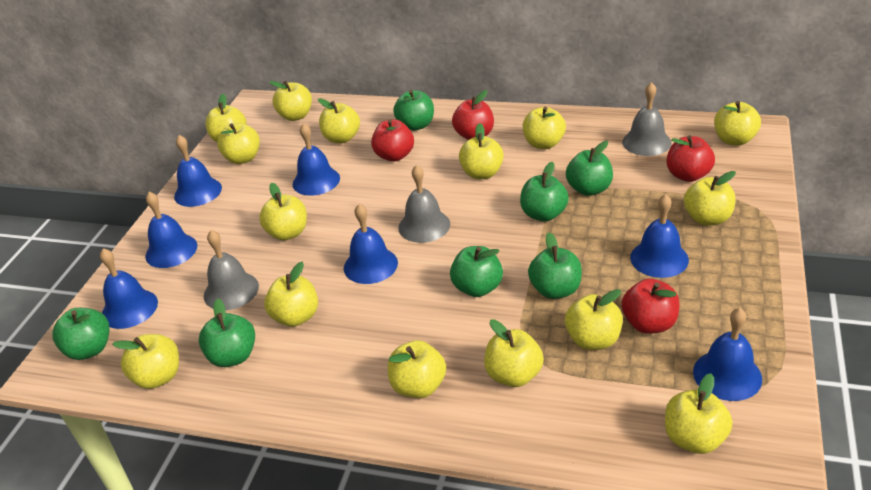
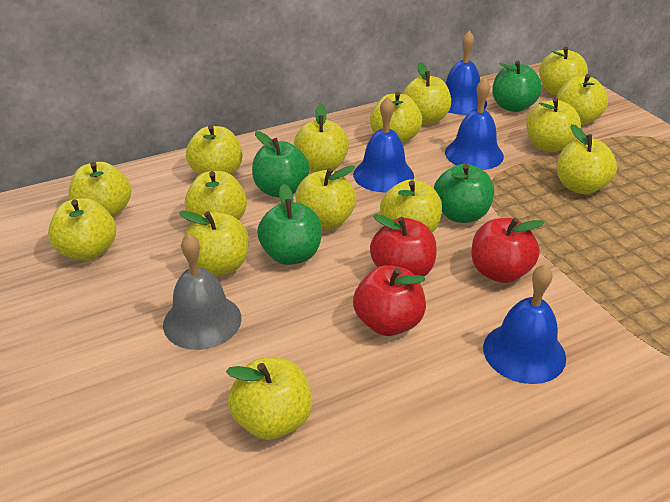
blue bell: 7 -> 4
green apple: 7 -> 4
grey bell: 3 -> 1
red apple: 4 -> 3

